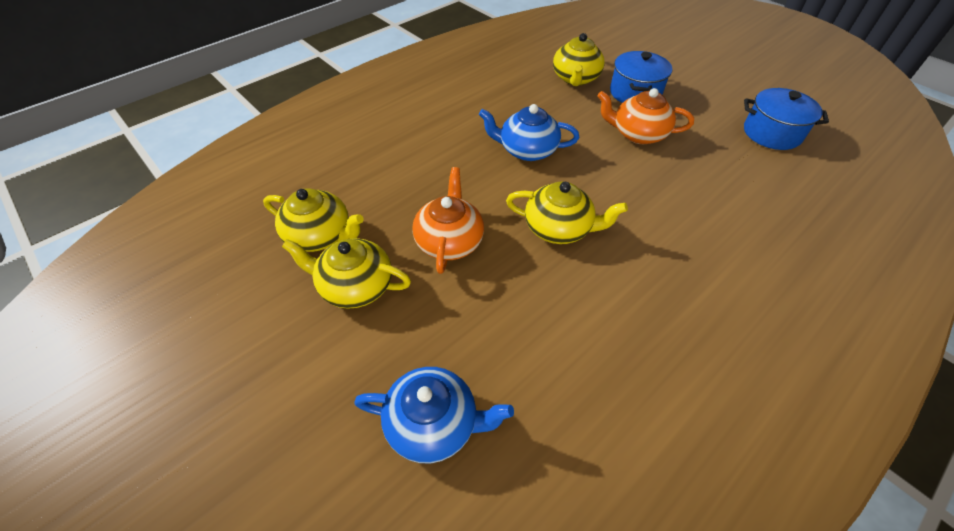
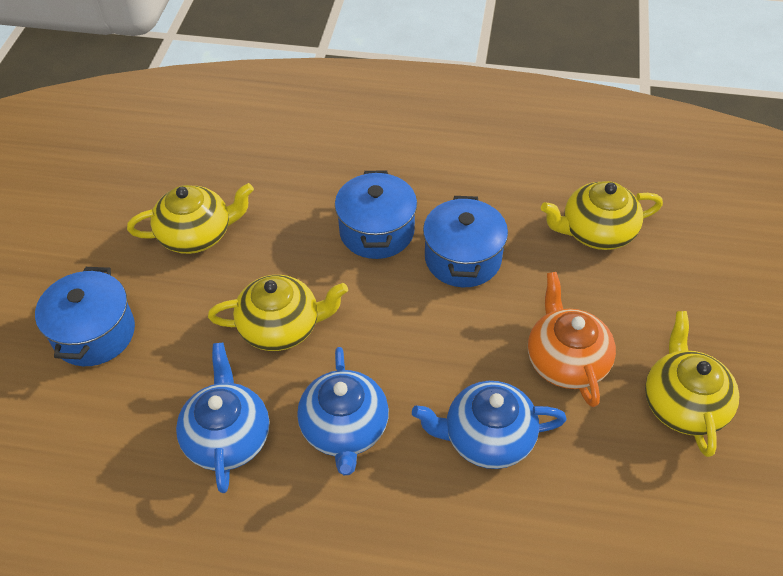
blue pot: 2 -> 3
blue teapot: 2 -> 3
orange teapot: 2 -> 1

